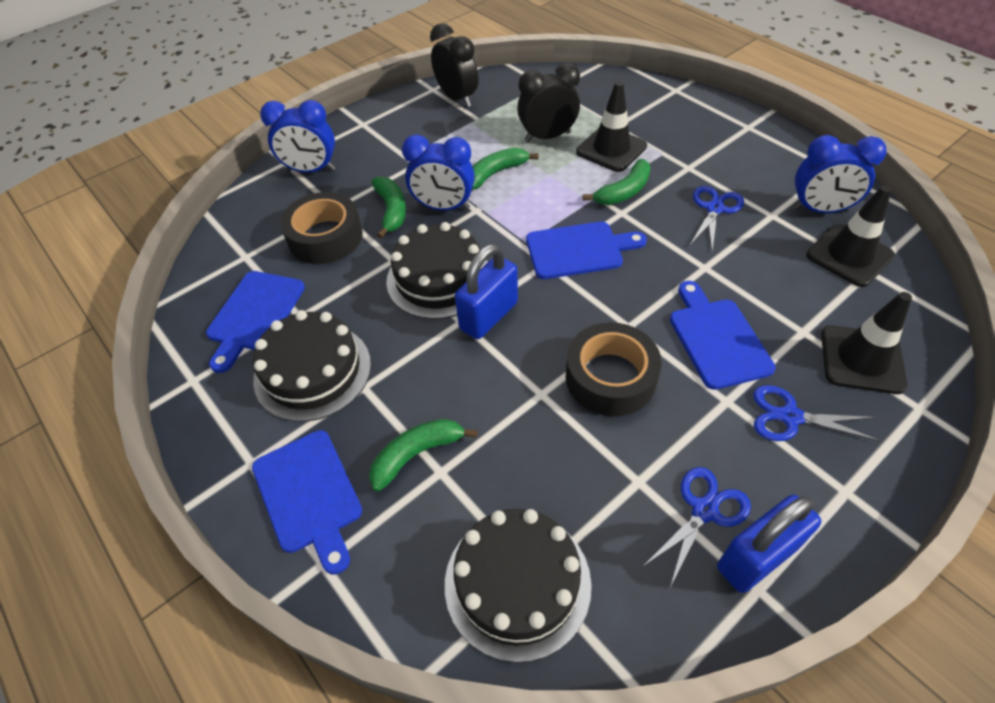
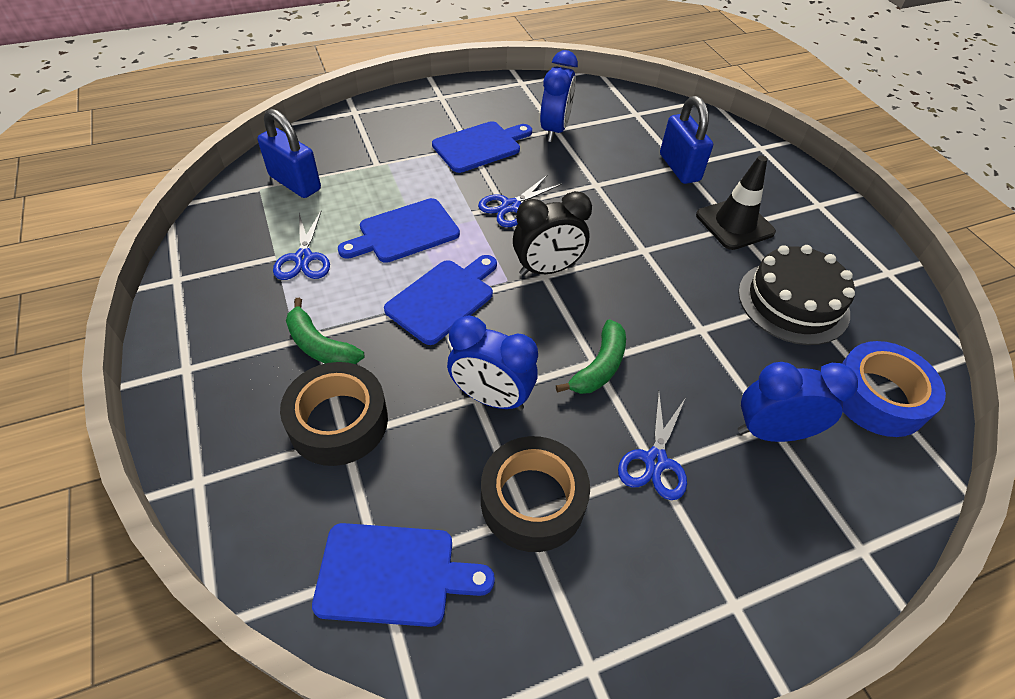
black cake: 3 -> 1
black clock: 2 -> 1
black traffic cone: 3 -> 1
blue tape: 0 -> 1
green banana: 4 -> 2

